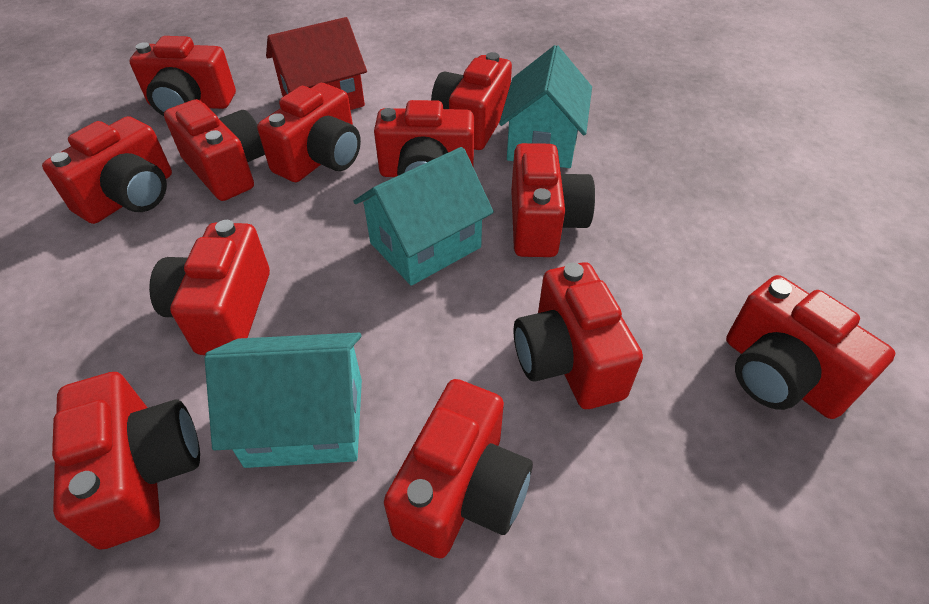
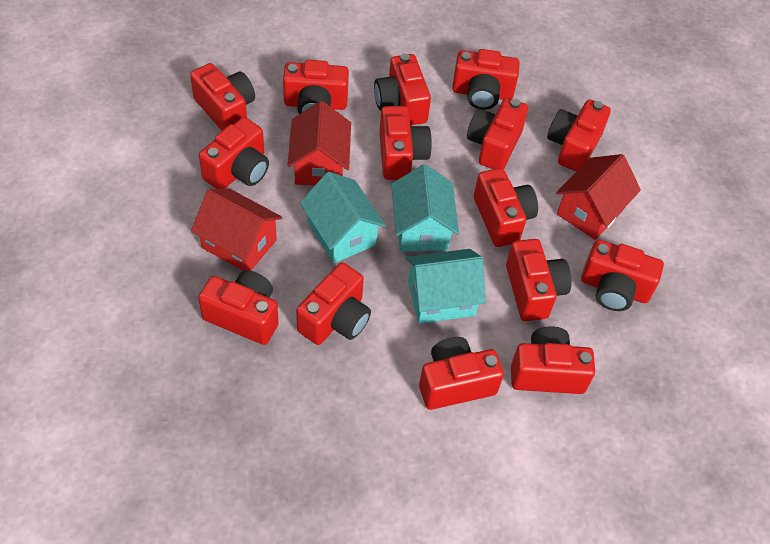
red camera: 12 -> 15
red house: 1 -> 3

